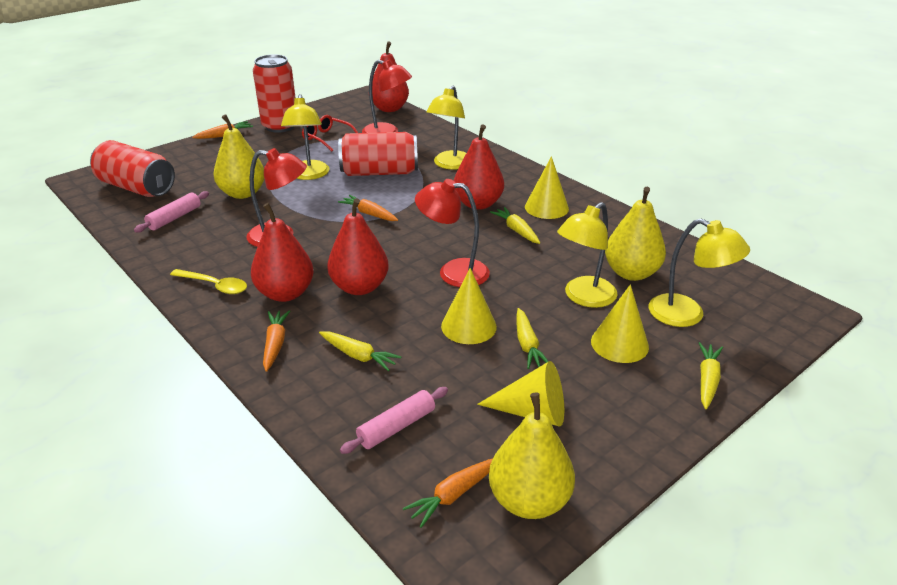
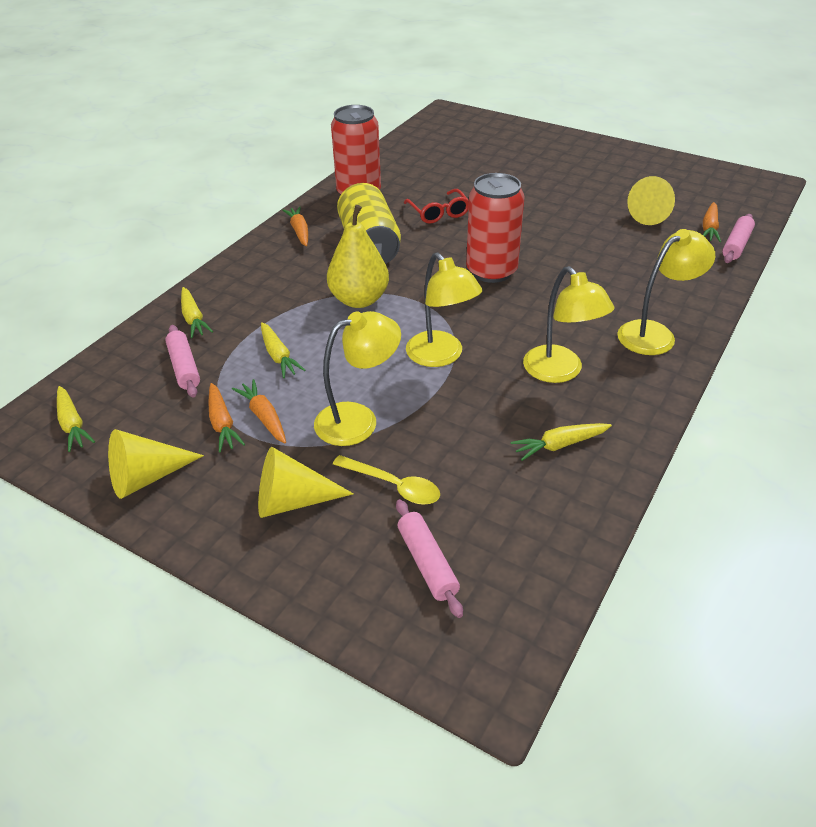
pink rolling pin: 2 -> 3
red can: 3 -> 2
red lamp: 3 -> 0
red pear: 4 -> 0
yellow can: 0 -> 1
yellow cone: 4 -> 3
yellow pear: 3 -> 1

